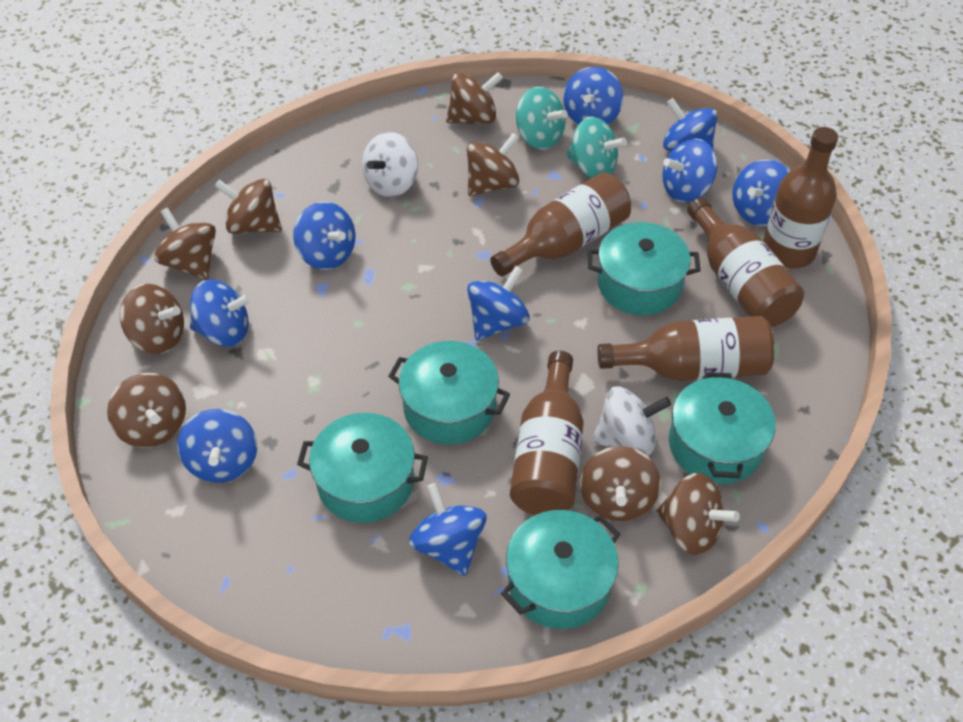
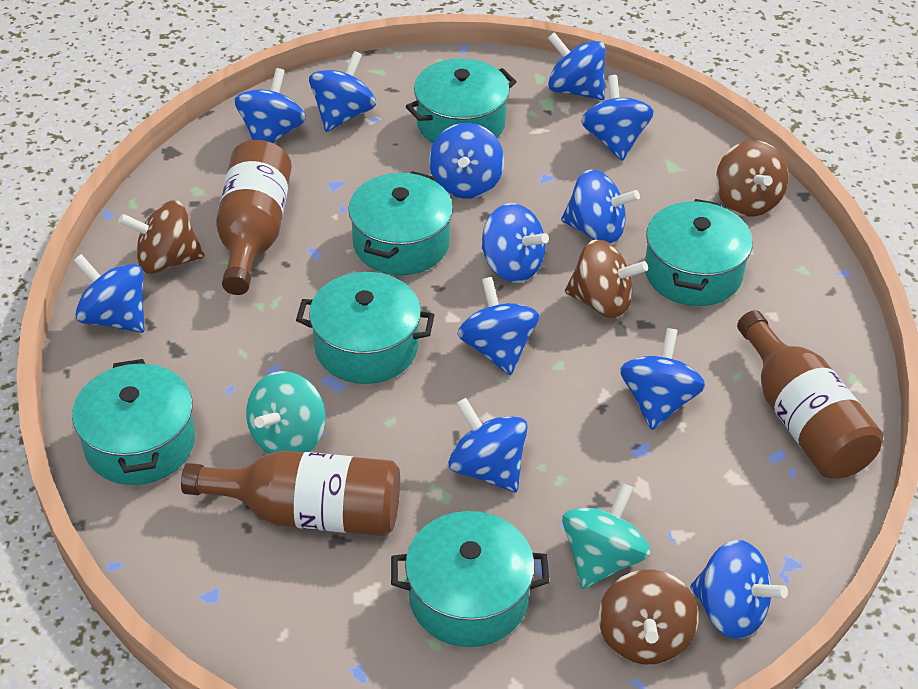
blue spinning top: 9 -> 12
brown bottle: 5 -> 3
brown spinning top: 8 -> 4
turquoise pot: 5 -> 6
white spinning top: 2 -> 0

